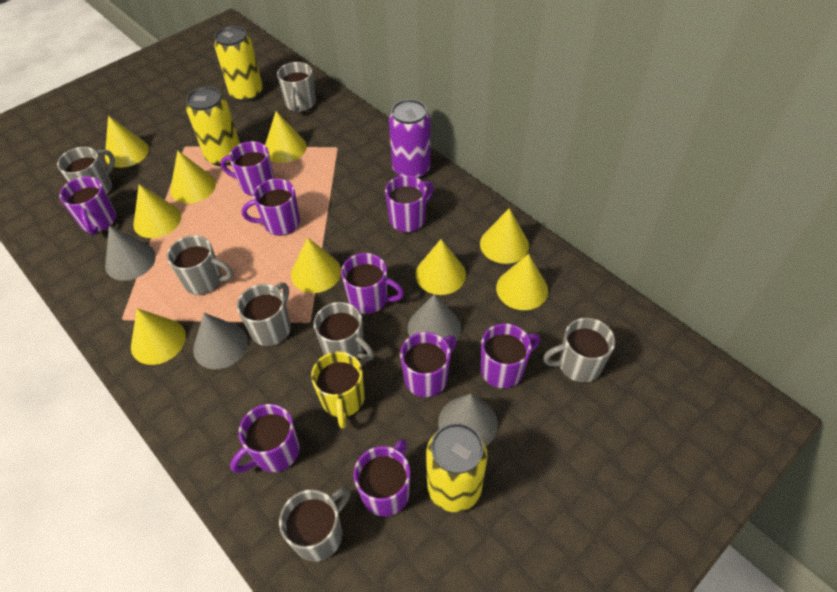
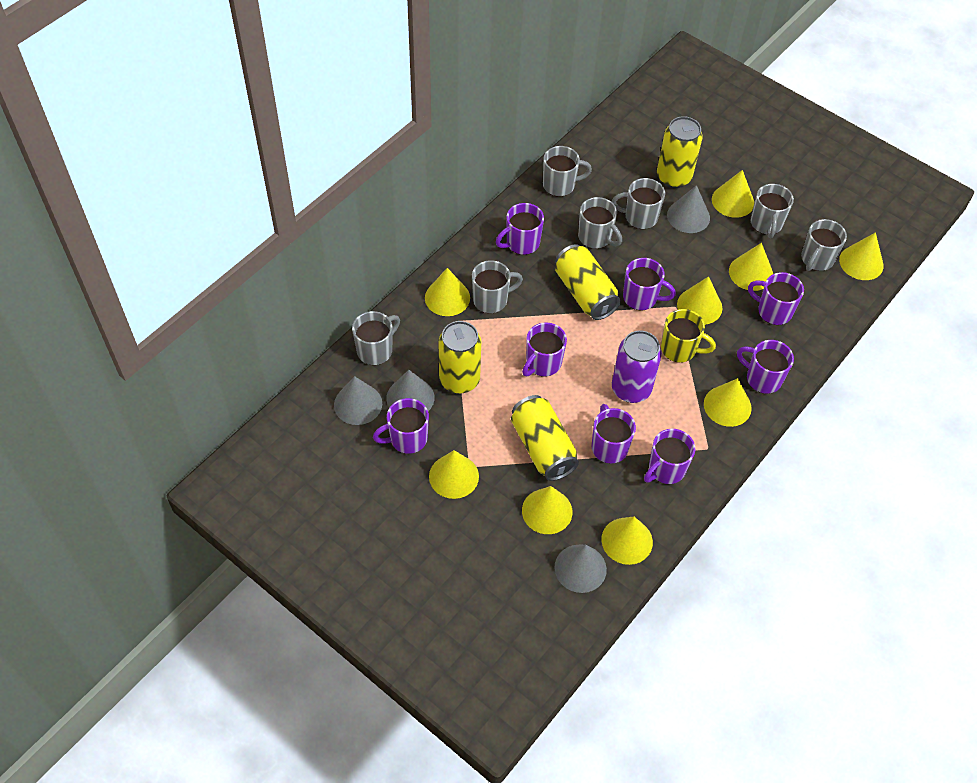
purple mug: 9 -> 8
yellow can: 3 -> 4

